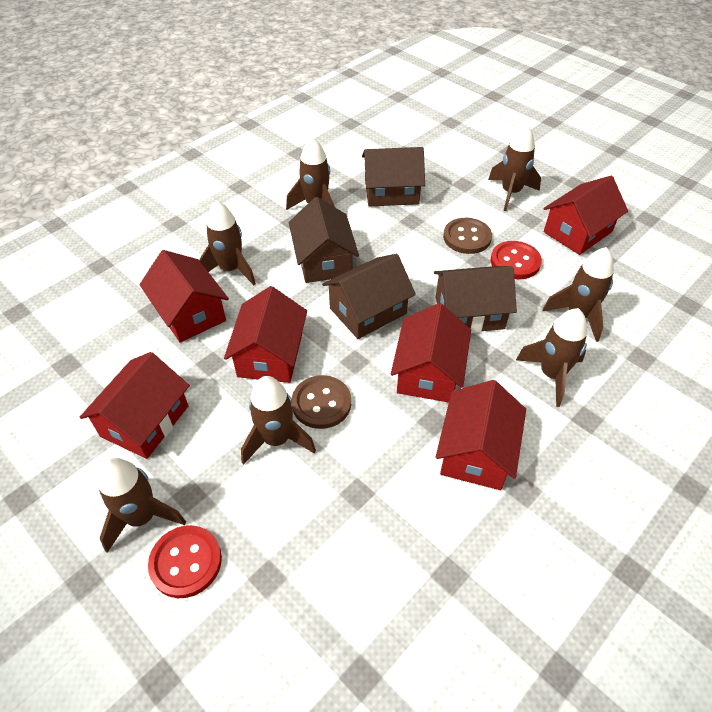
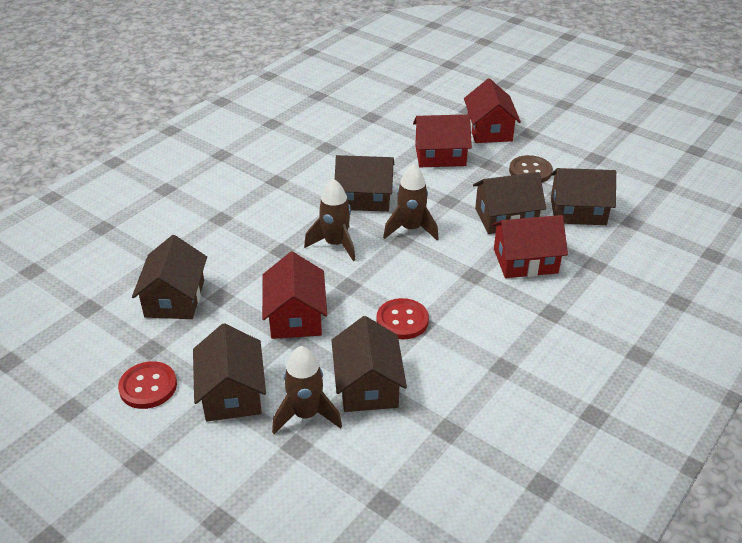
brown button: 2 -> 1
brown house: 4 -> 6
brown rocket: 7 -> 3
red house: 6 -> 4

